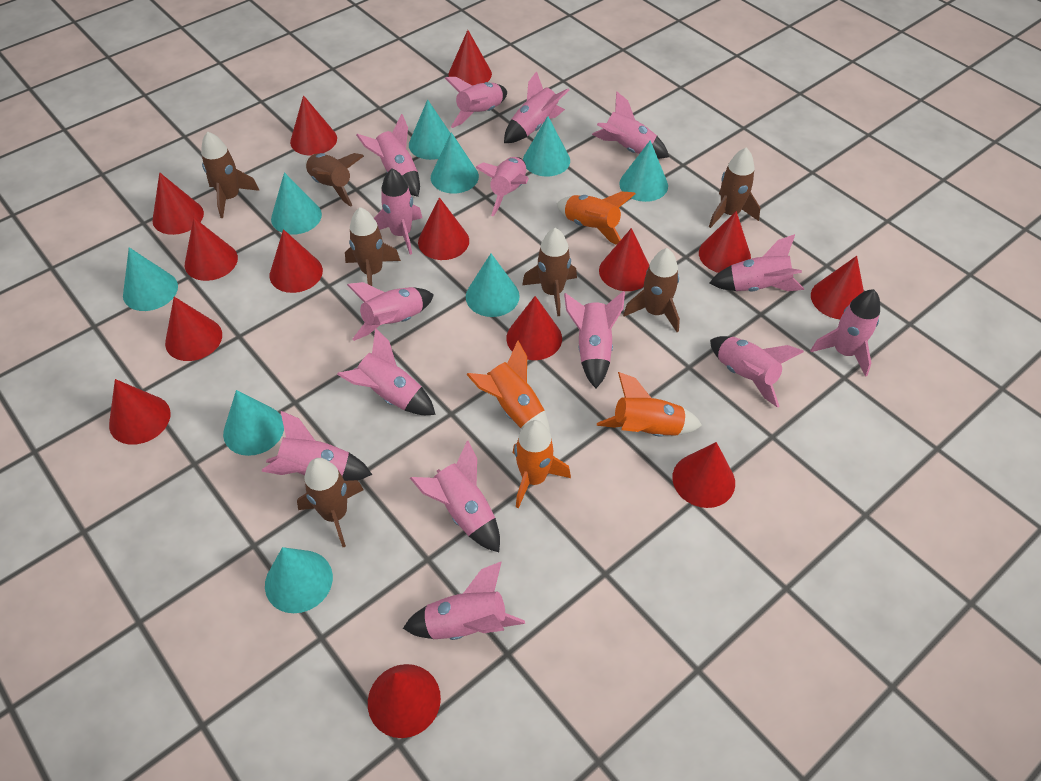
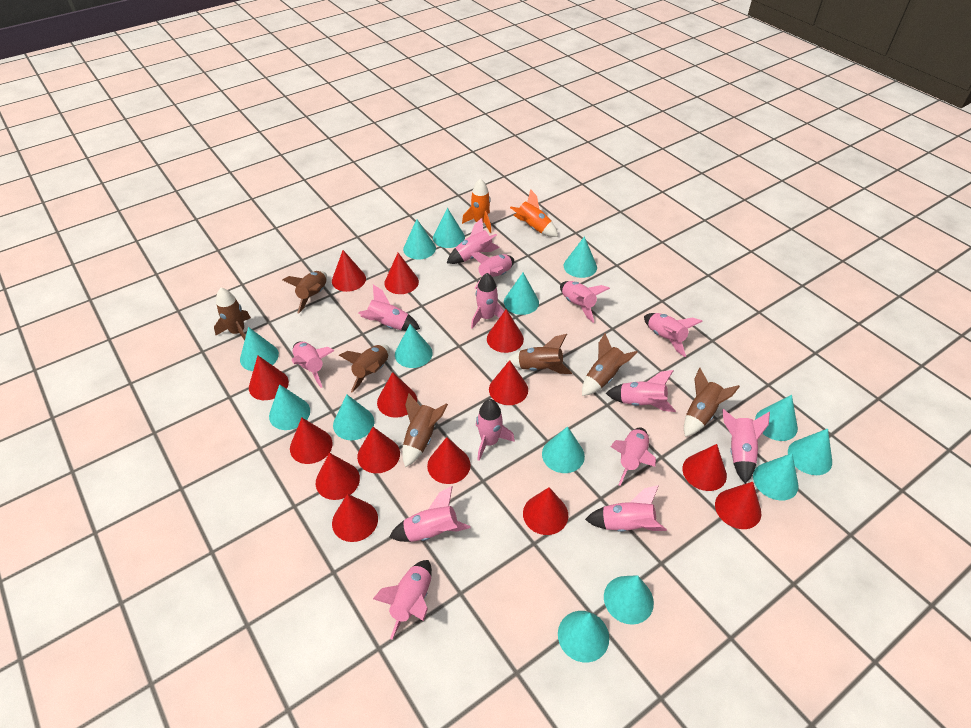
orange rocket: 4 -> 2
pink rocket: 15 -> 14
turquoise cone: 9 -> 14

